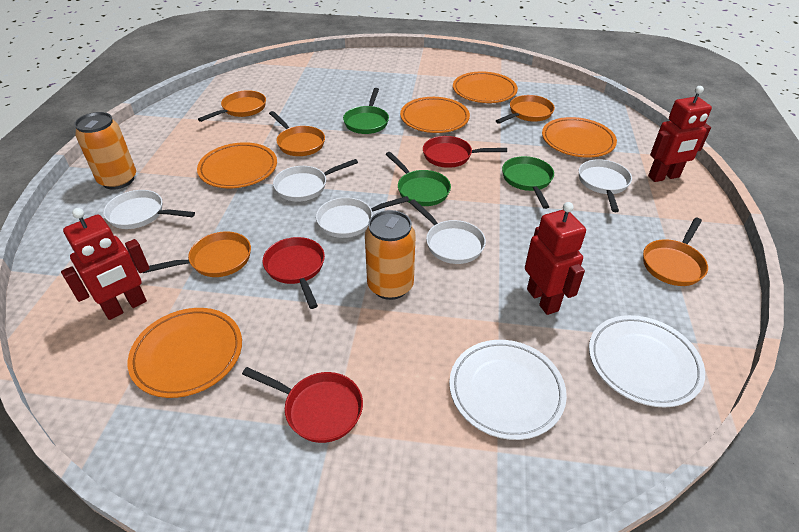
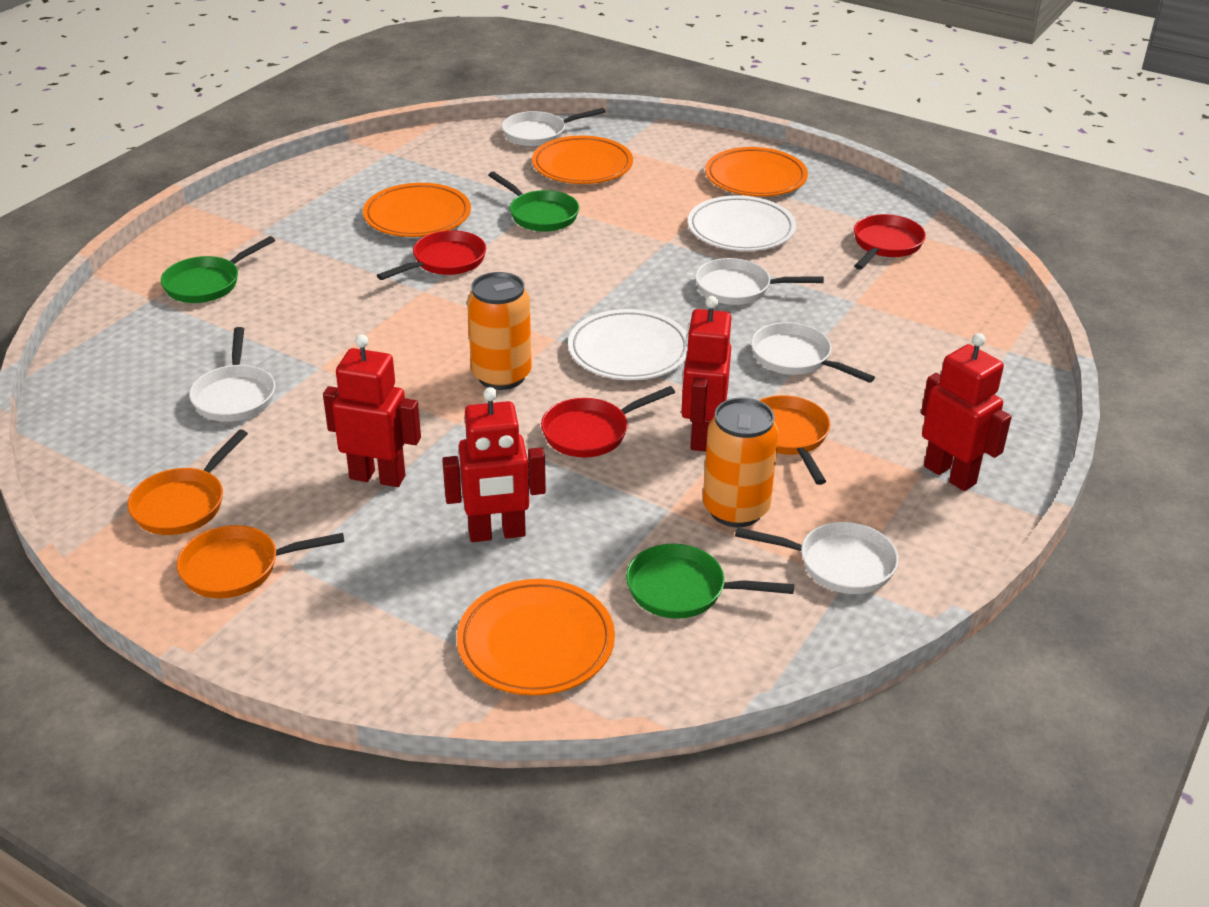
orange pan: 5 -> 3
orange plate: 5 -> 4
red robot: 3 -> 4

